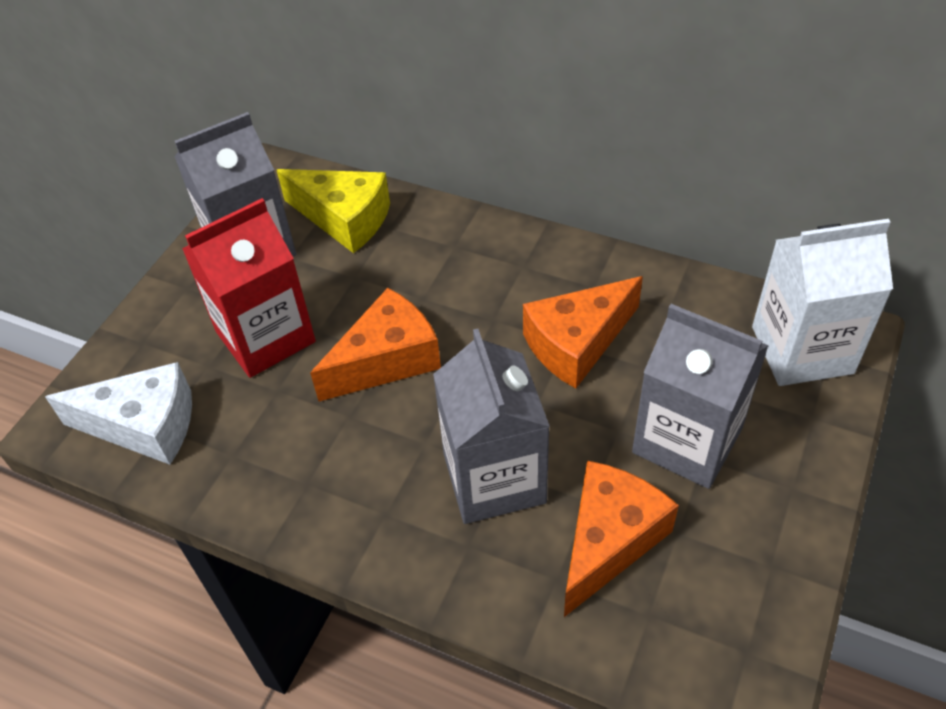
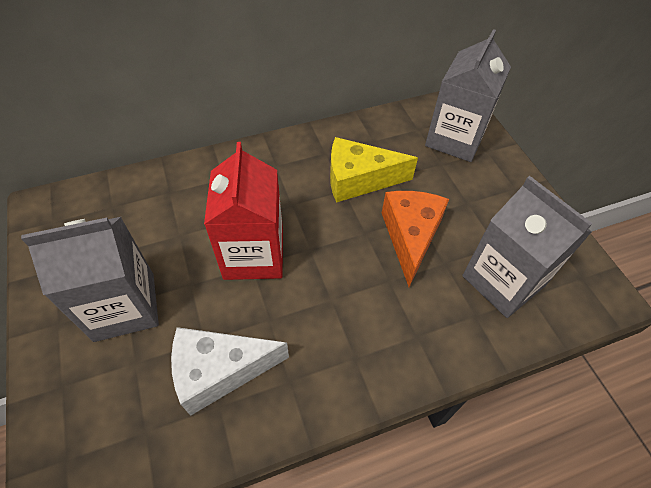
orange cheese: 3 -> 1
white carton: 1 -> 0

